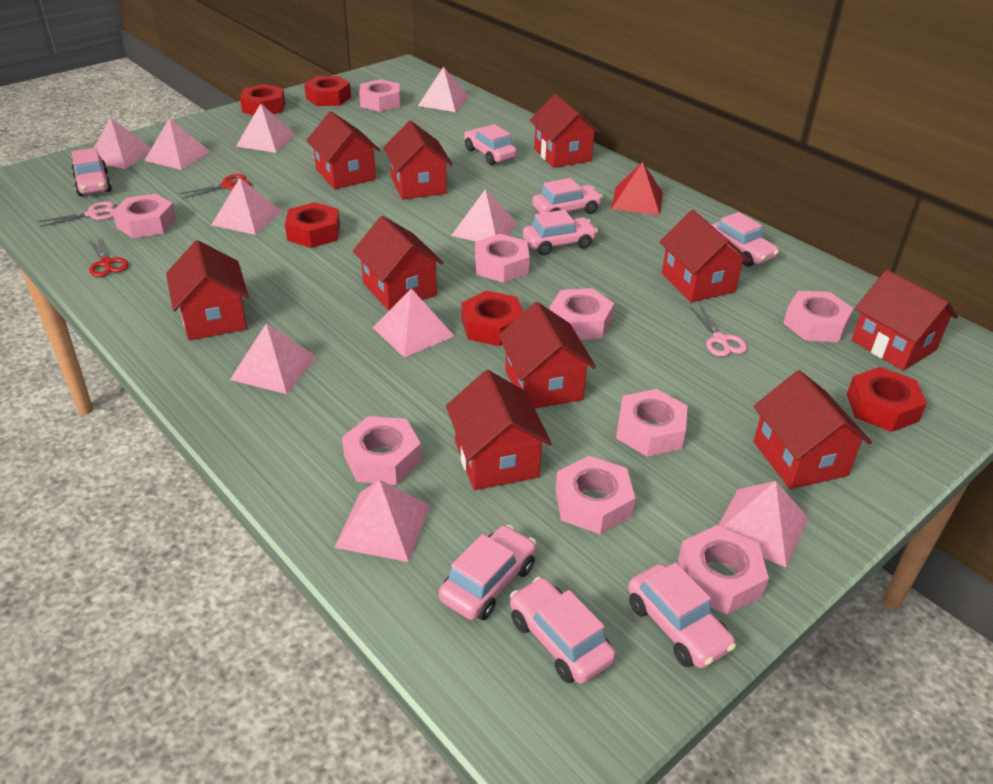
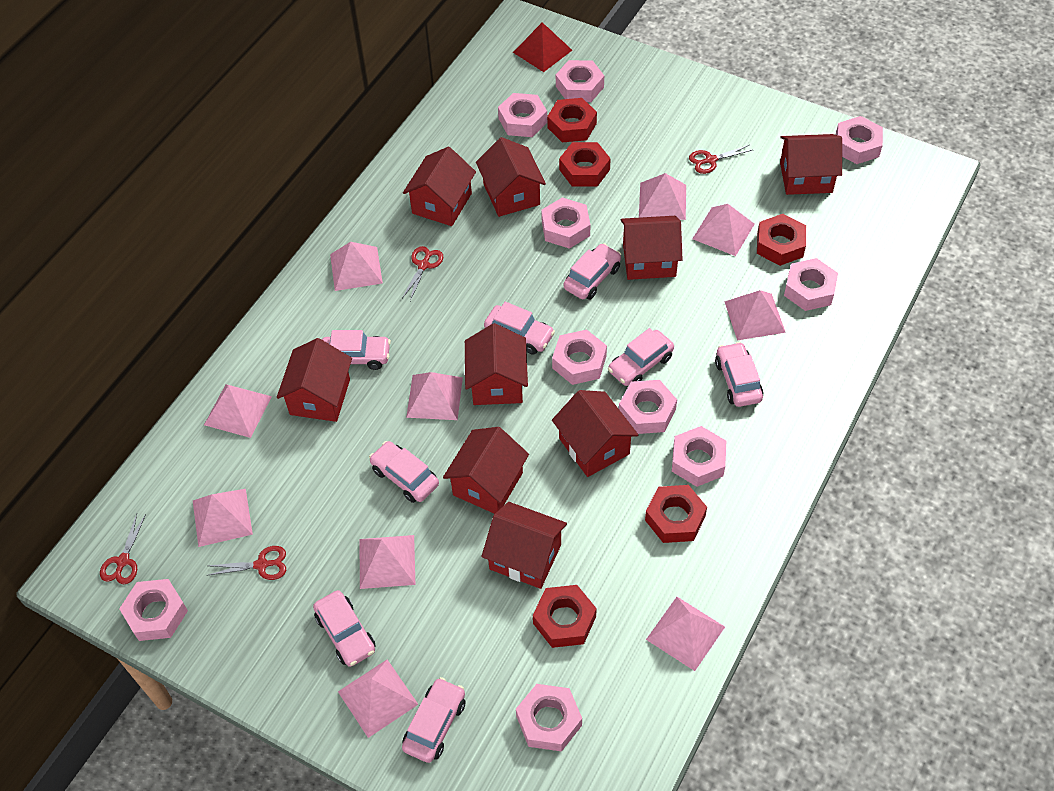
pink nut: 9 -> 10
pink scissors: 2 -> 0
red house: 10 -> 9
red scissors: 2 -> 4

